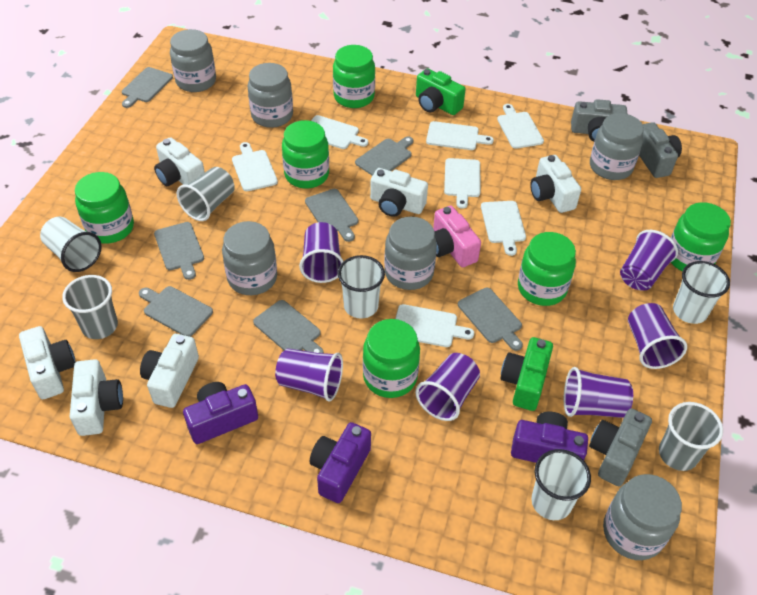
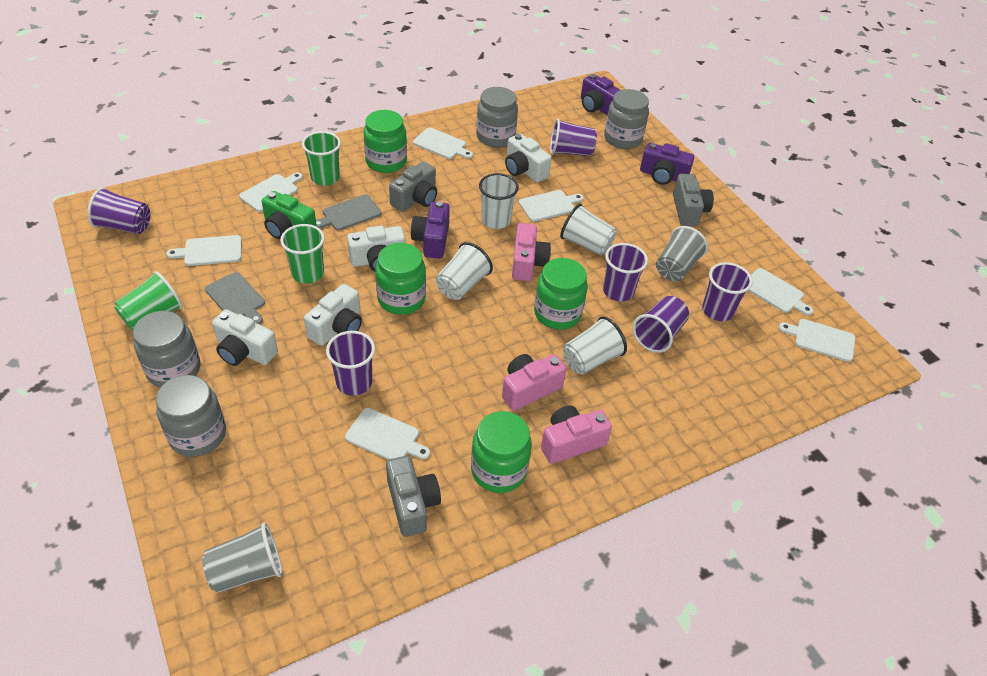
green camera: 2 -> 1
green cup: 0 -> 3
green jar: 6 -> 4
grey cup: 3 -> 2
grey cutting board: 7 -> 2
grey jar: 6 -> 4
pink camera: 1 -> 3
white camera: 6 -> 4

